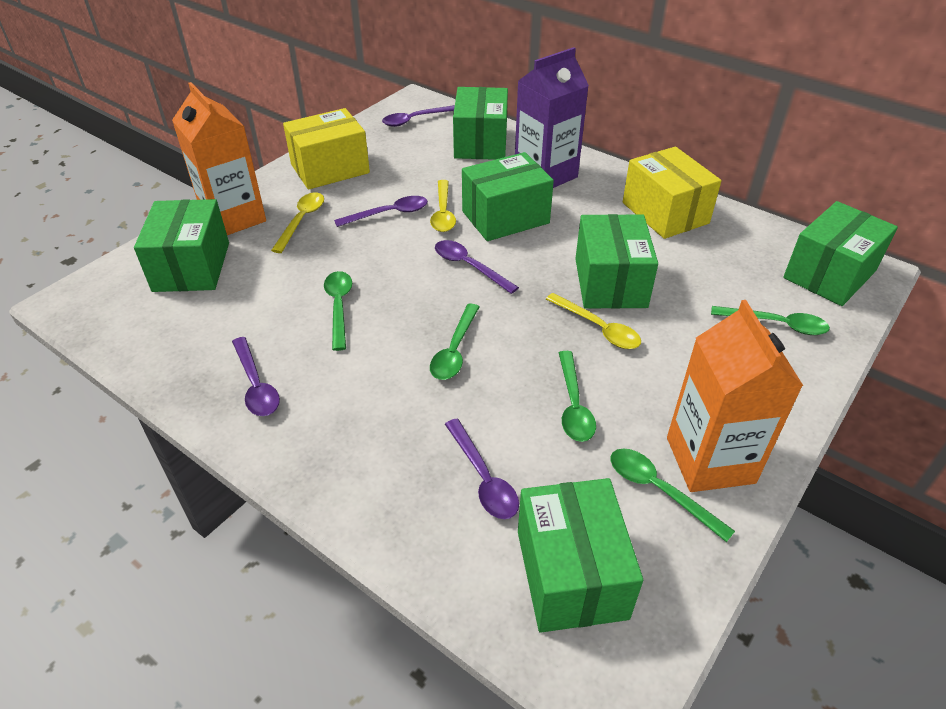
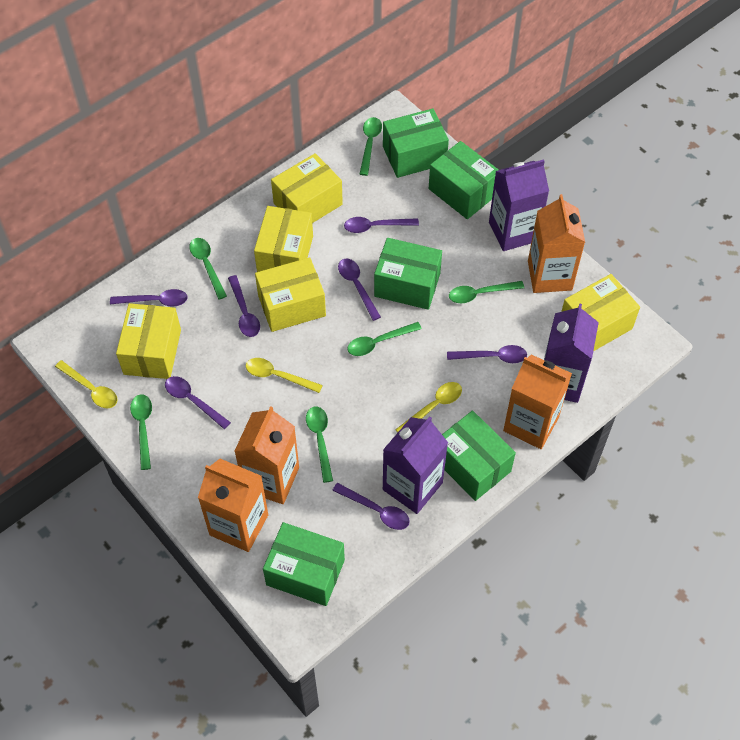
green box: 6 -> 5
green spoon: 5 -> 6
orange carton: 2 -> 4
purple carton: 1 -> 3
purple spoon: 5 -> 7
yellow box: 2 -> 5

